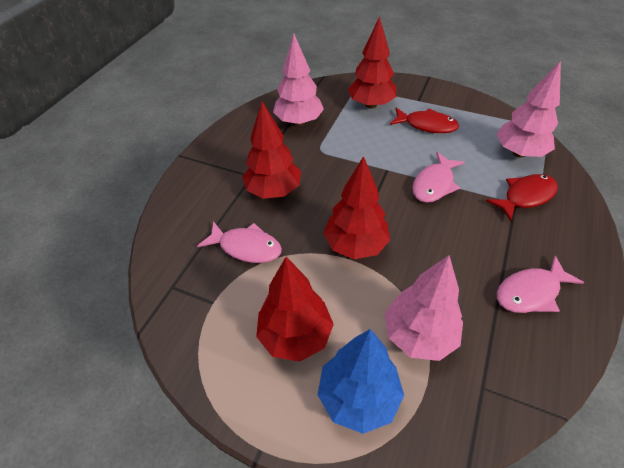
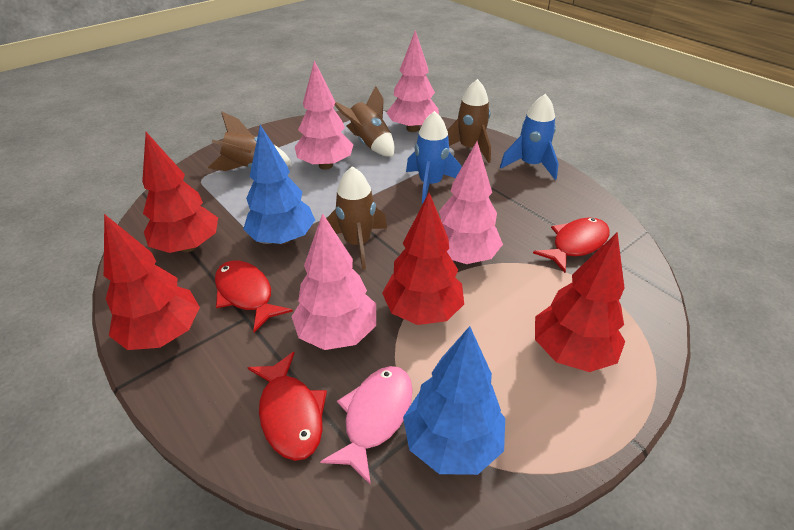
blue rocket: 0 -> 2
blue tree: 1 -> 2
brown rocket: 0 -> 4
pink fish: 3 -> 1
pink tree: 3 -> 4
red fish: 2 -> 3

